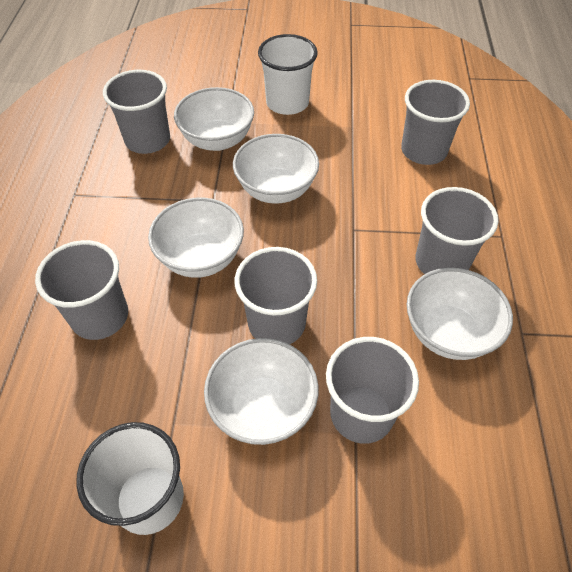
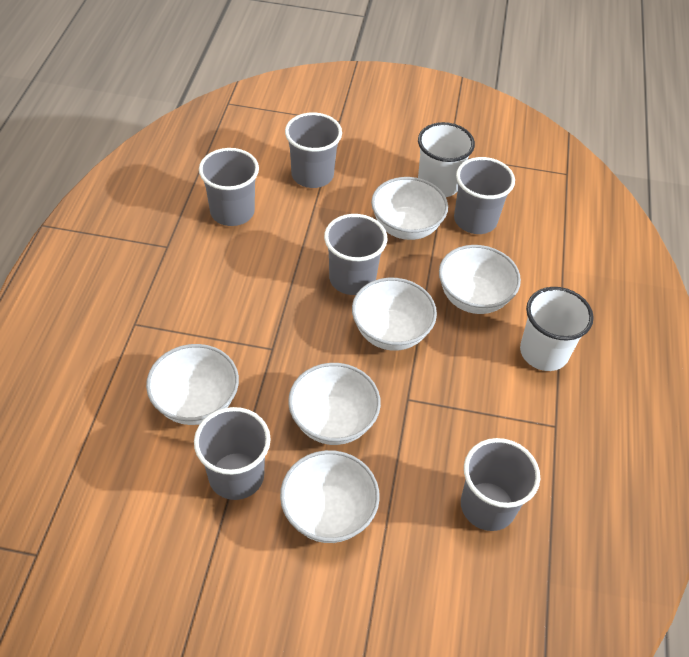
white bowl: 5 -> 6

